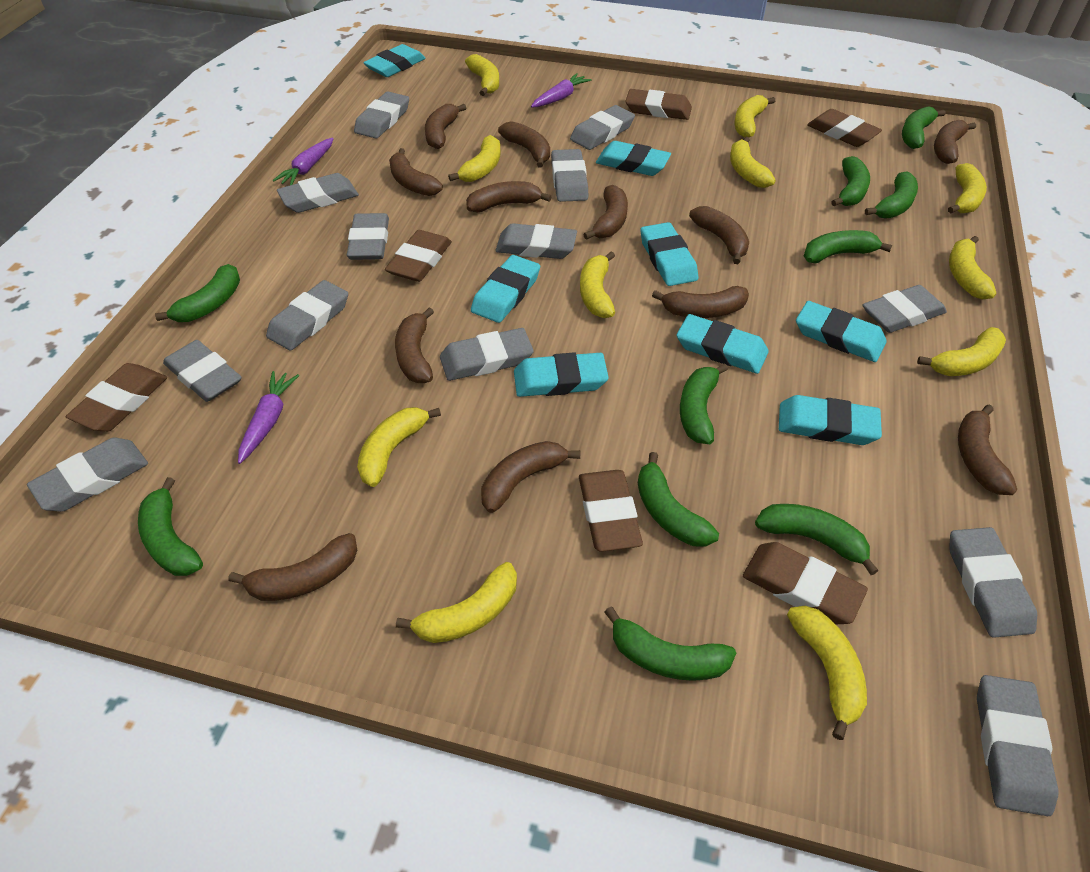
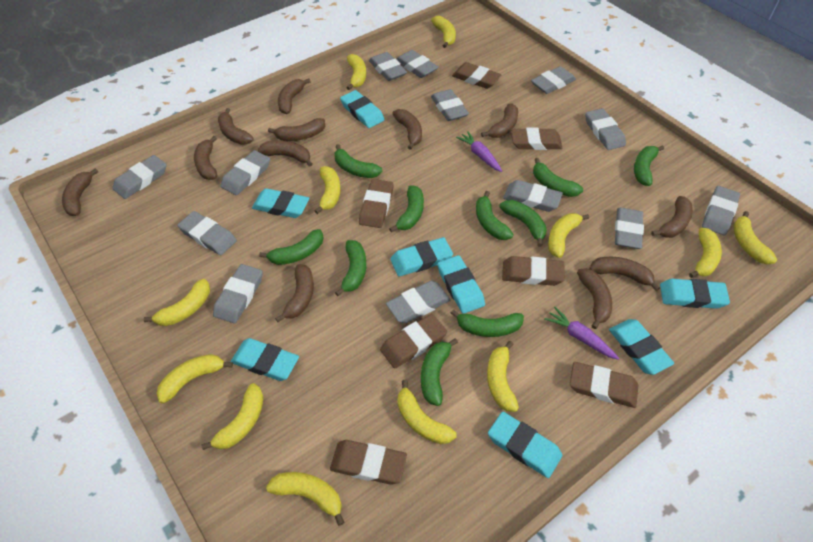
brown eraser: 6 -> 7
purple carrot: 3 -> 2
yellow banana: 11 -> 12

